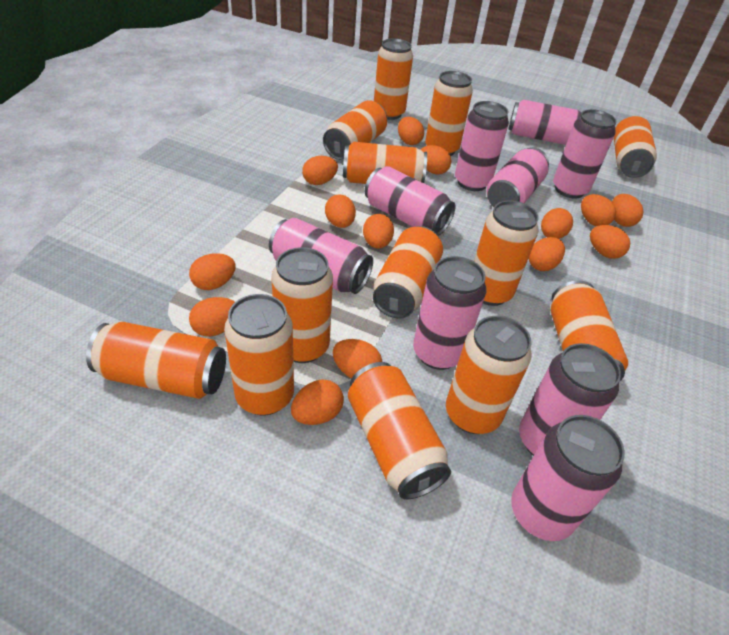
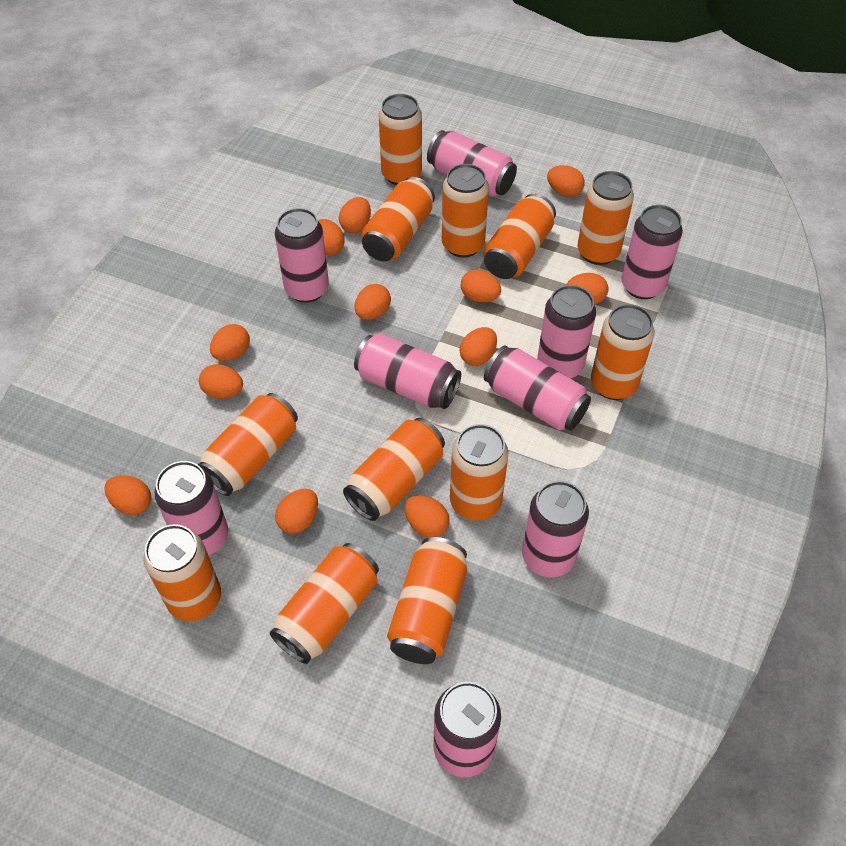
orange can: 13 -> 12
orange egg: 14 -> 12

